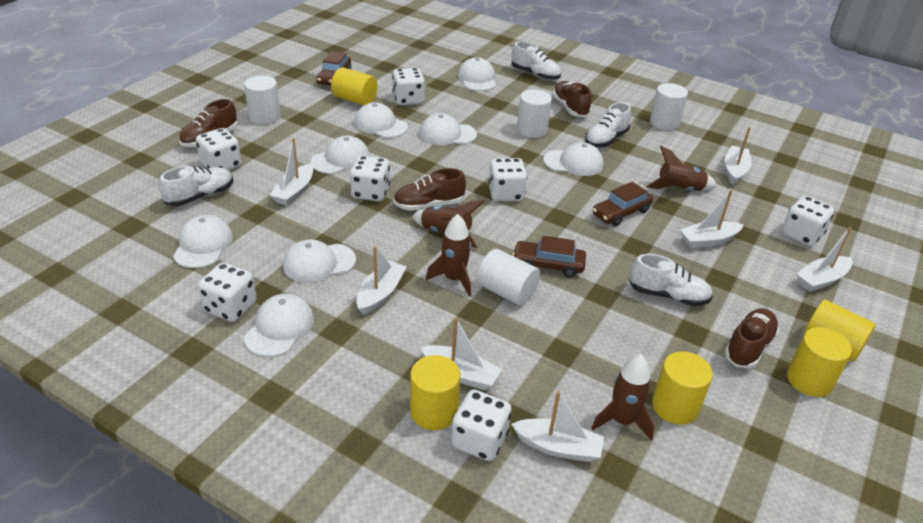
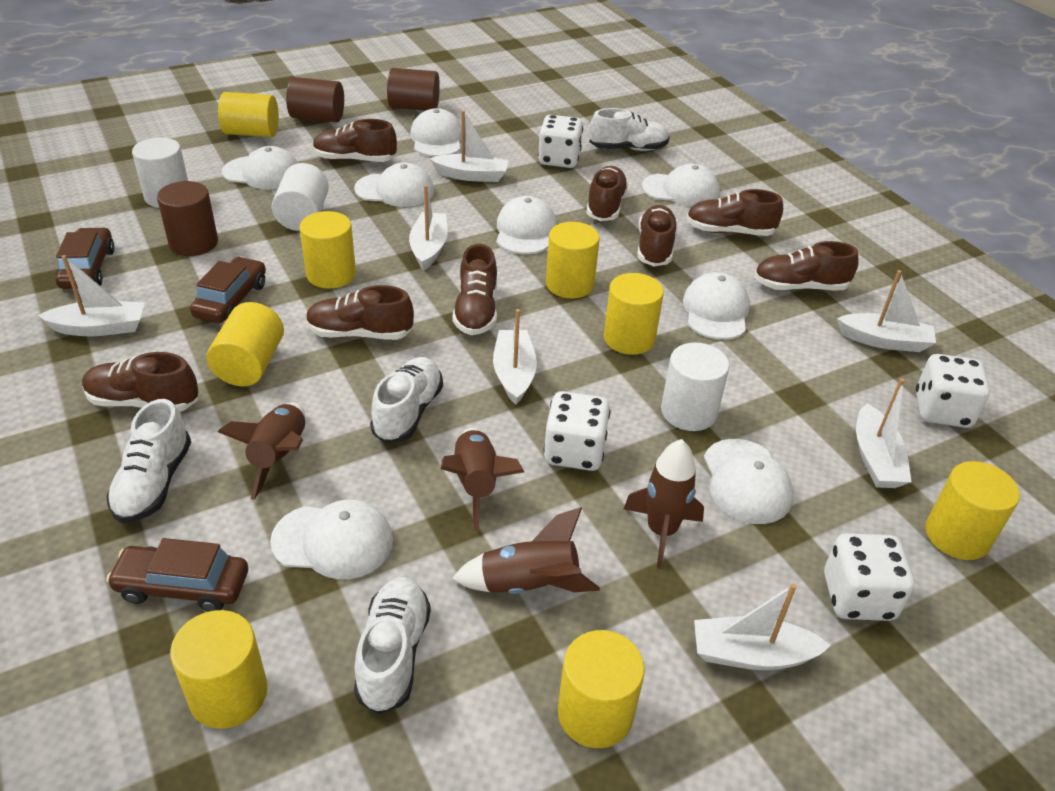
brown cylinder: 0 -> 3
brown shoe: 4 -> 8
white cylinder: 4 -> 3
white dice: 7 -> 4
yellow cylinder: 5 -> 8

